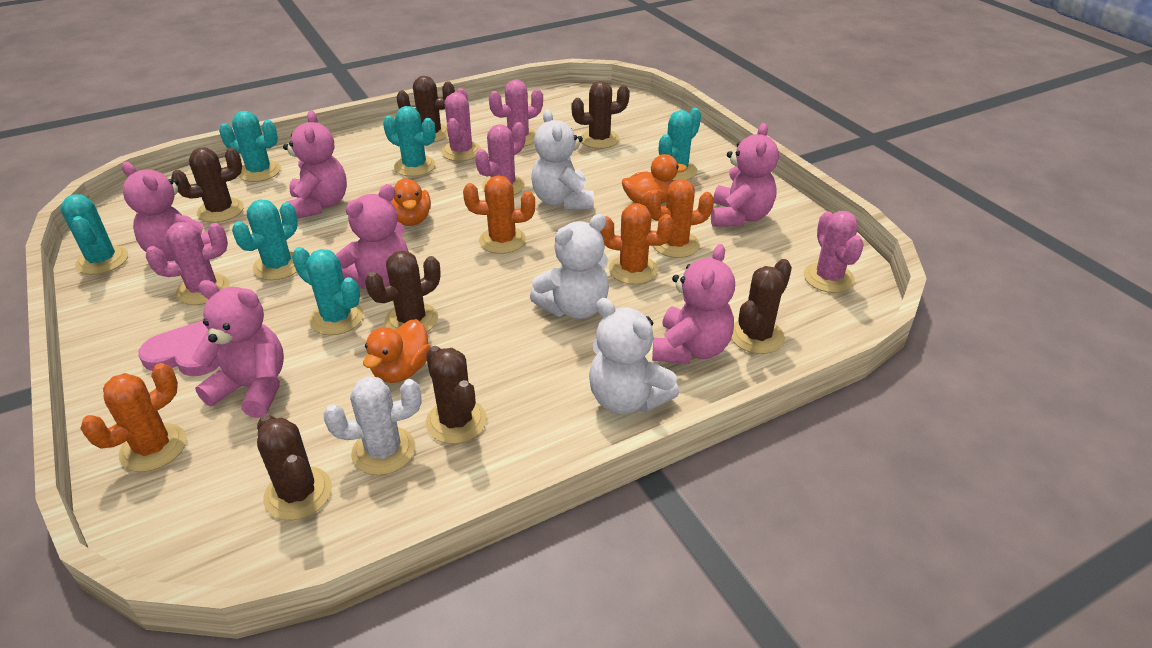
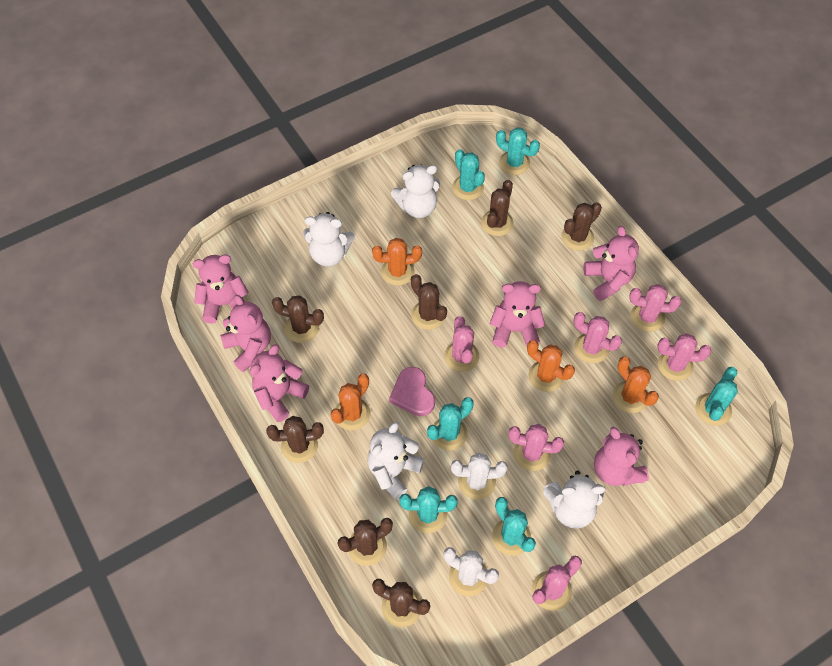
orange duck: 3 -> 0
pink cactus: 5 -> 6
white cactus: 1 -> 2
white teddy bear: 3 -> 4

